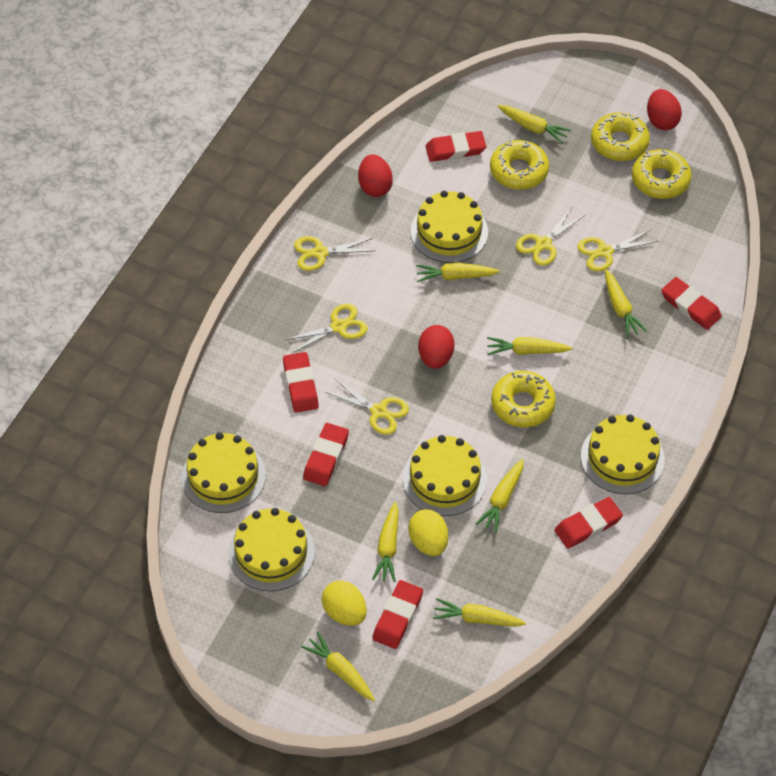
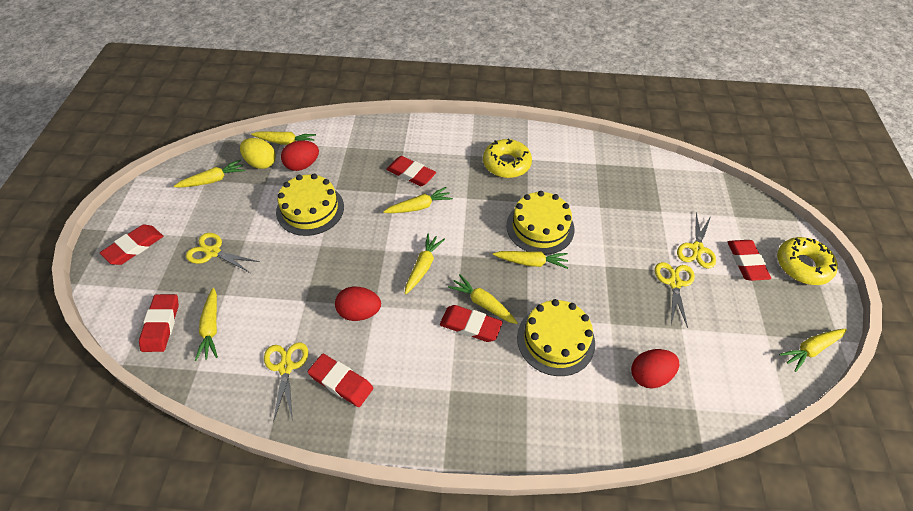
yellow cake: 5 -> 3
yellow donut: 4 -> 2
yellow egg: 2 -> 1
yellow scissors: 5 -> 4

